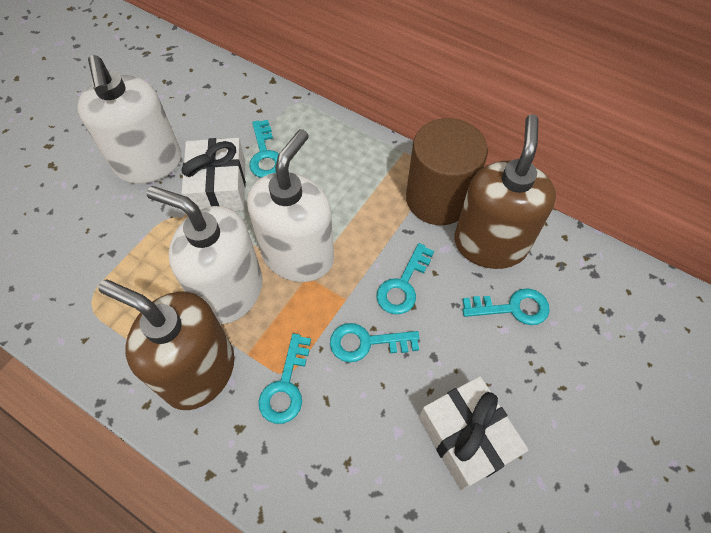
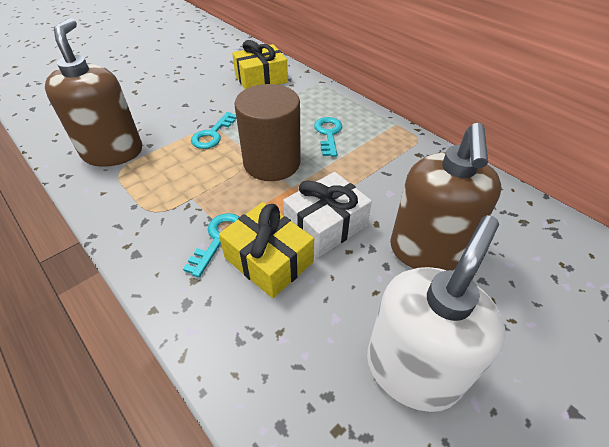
turquoise key: 5 -> 3
white gift: 2 -> 1
white soap dispenser: 3 -> 1
yellow gift: 0 -> 2

